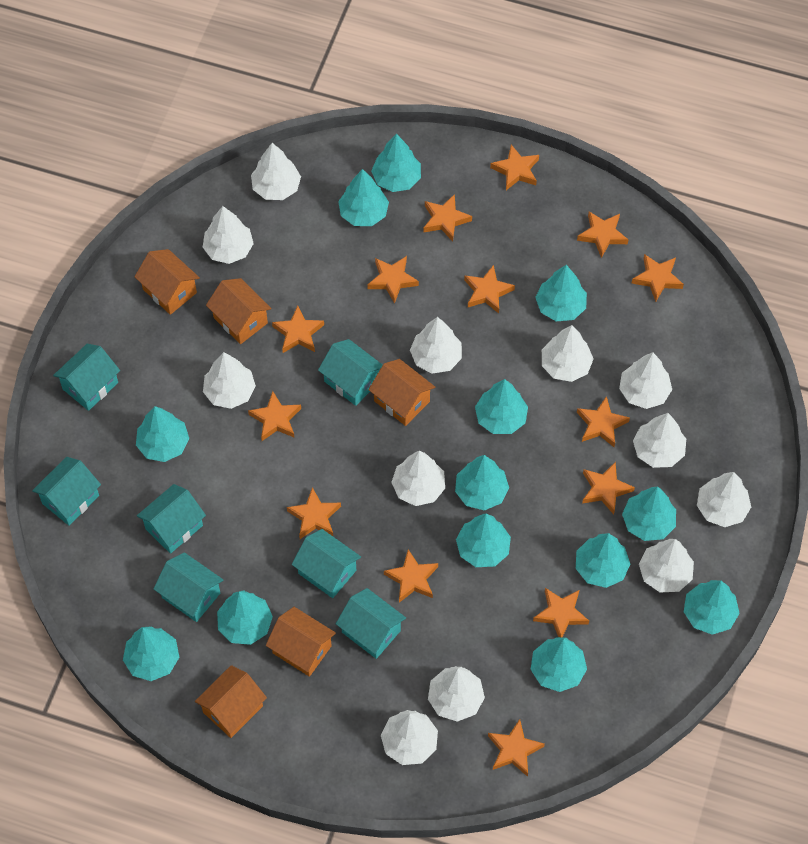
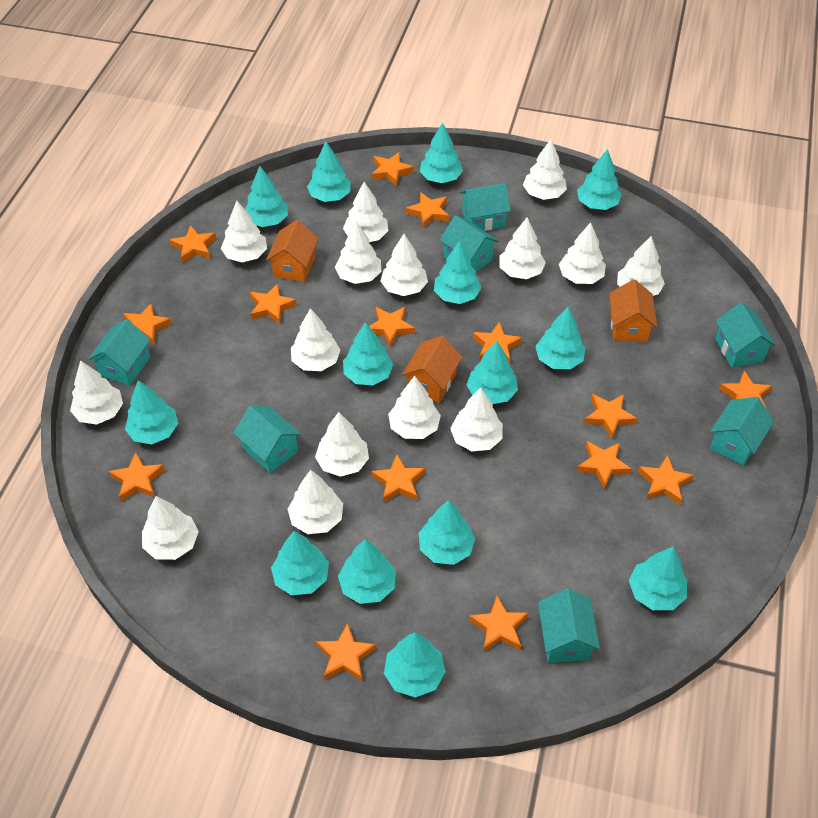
orange house: 5 -> 3
orange star: 14 -> 15
turquoise tree: 13 -> 14
white tree: 12 -> 15

